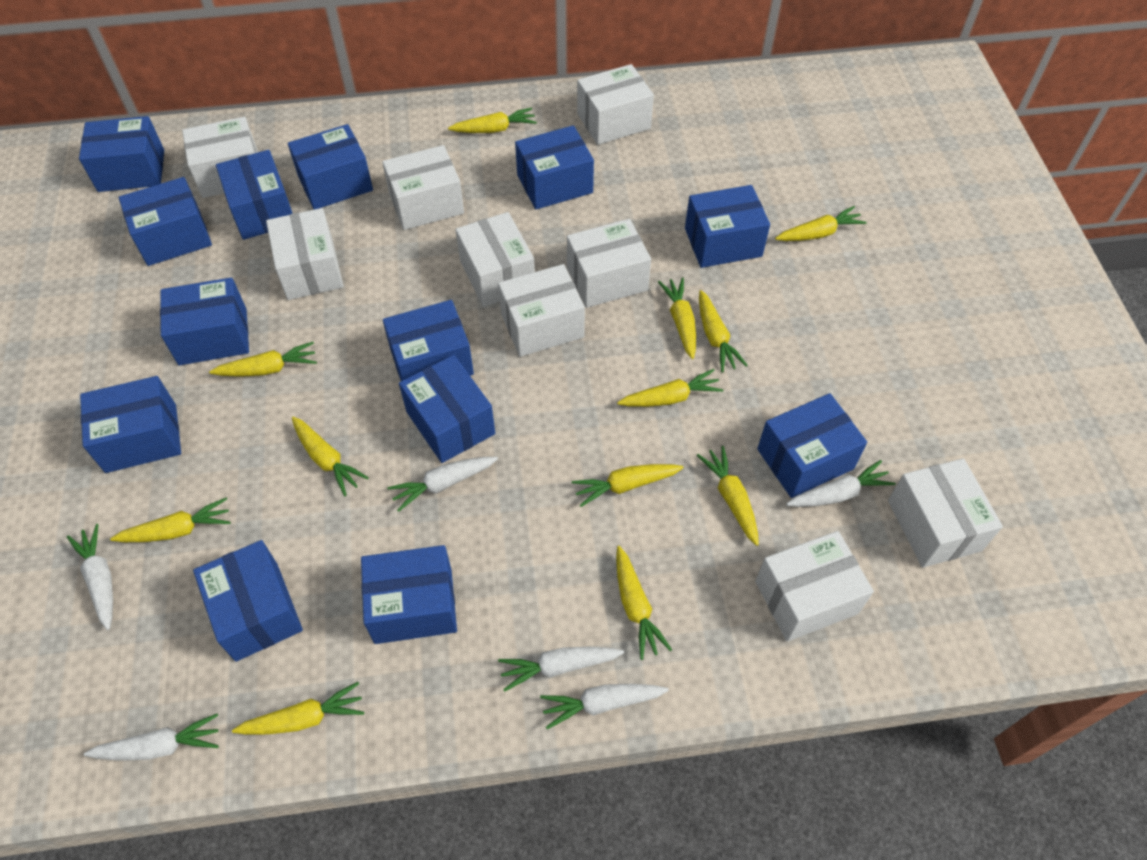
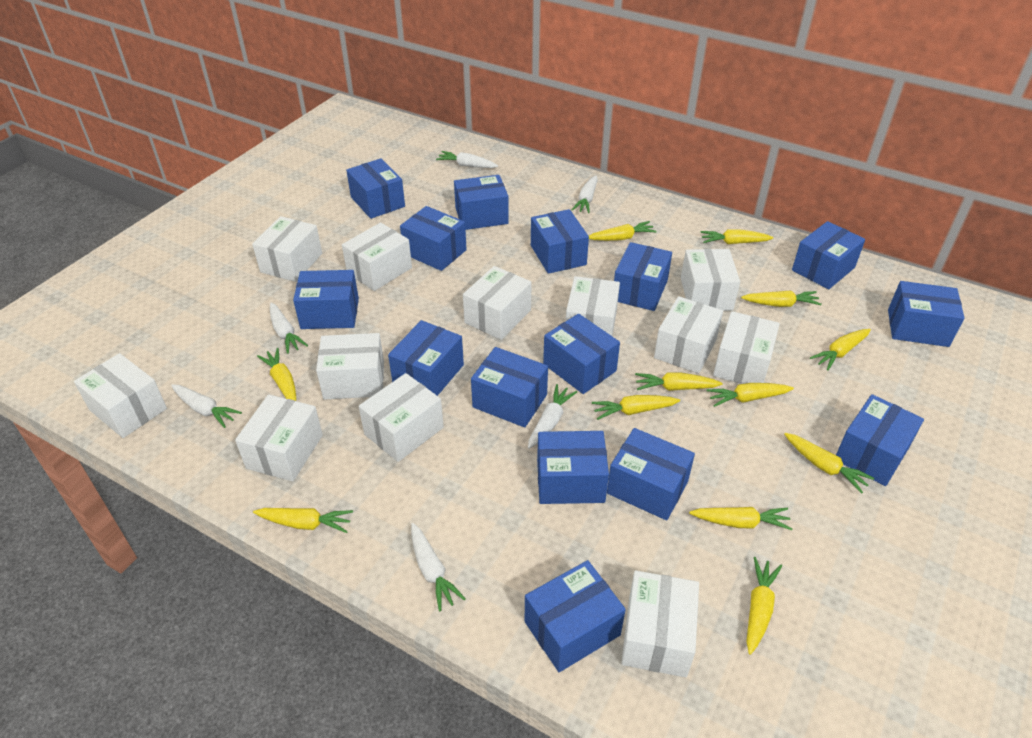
blue box: 13 -> 15
white box: 9 -> 12

